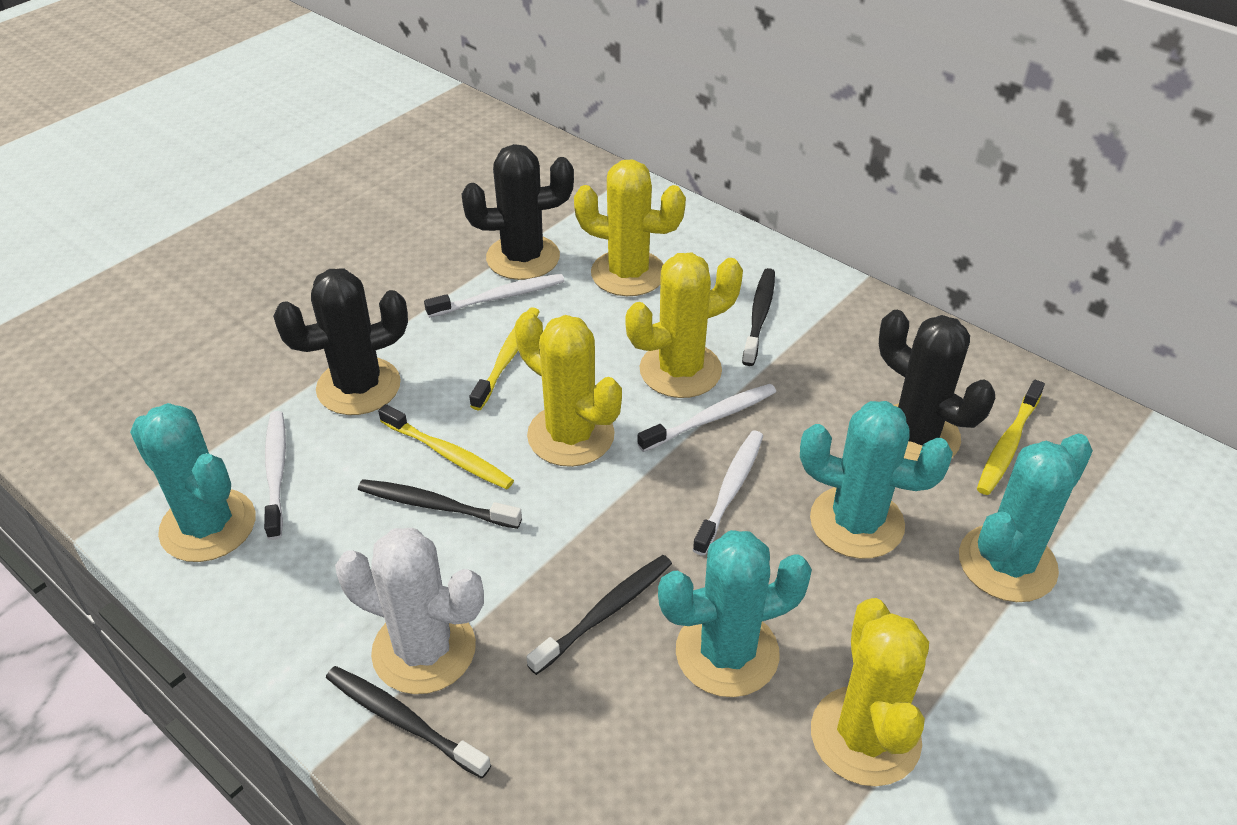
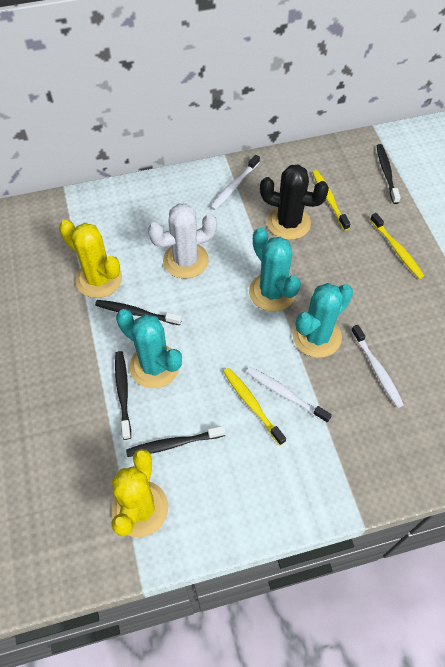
black cactus: 3 -> 1
turquoise cactus: 4 -> 3
white toothbrush: 4 -> 3
yellow cactus: 4 -> 2

